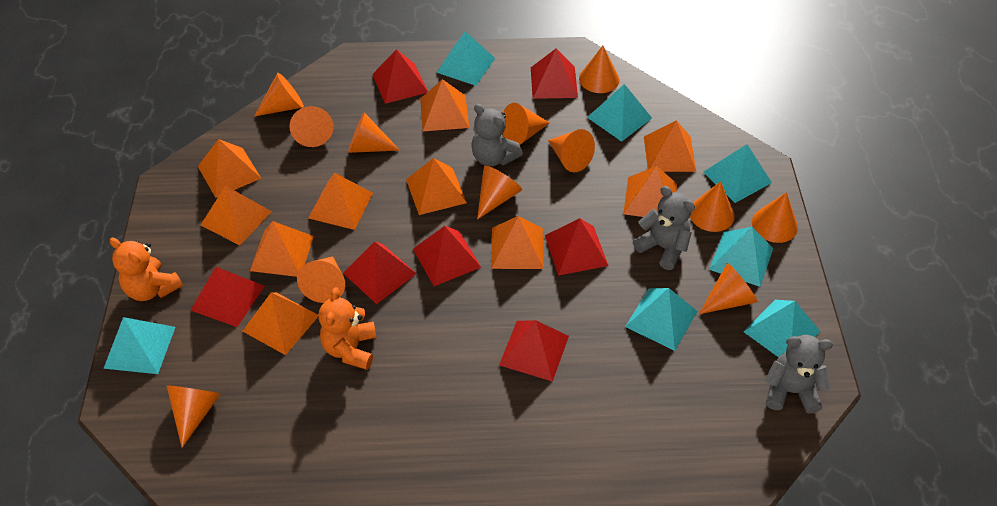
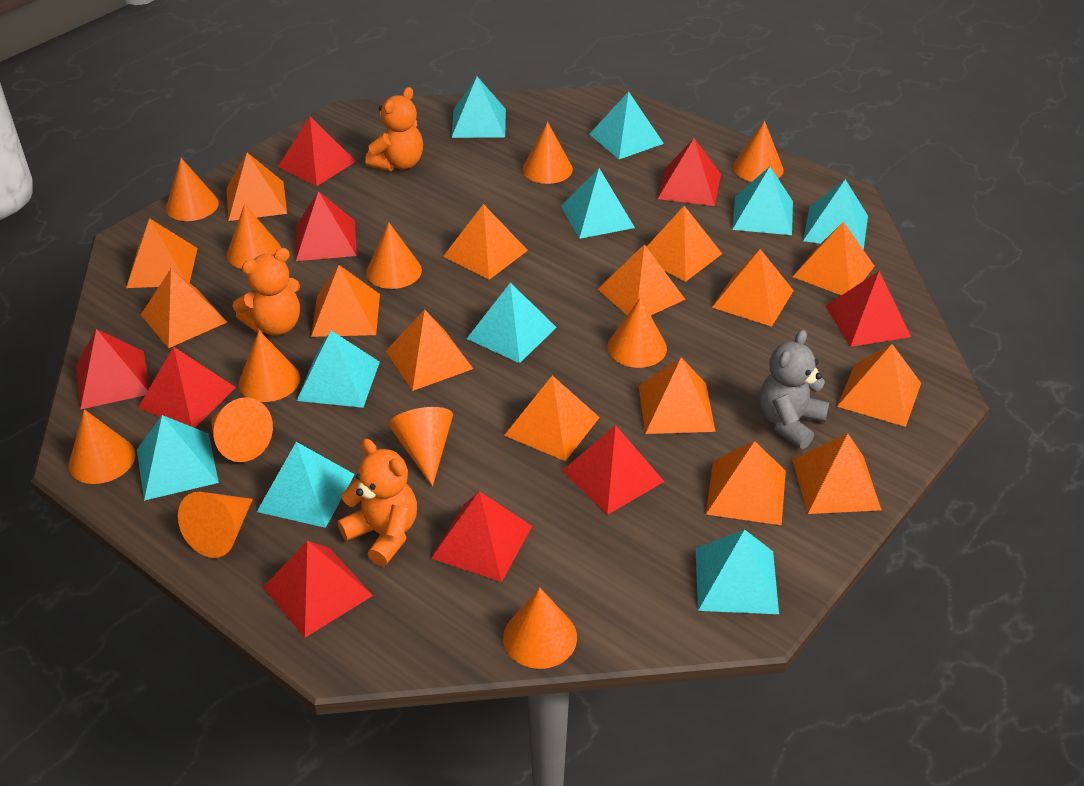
grey teddy bear: 3 -> 1
orange pyramid: 10 -> 15
orange teddy bear: 2 -> 3
red pyramid: 7 -> 9
turquoise pyramid: 7 -> 10

